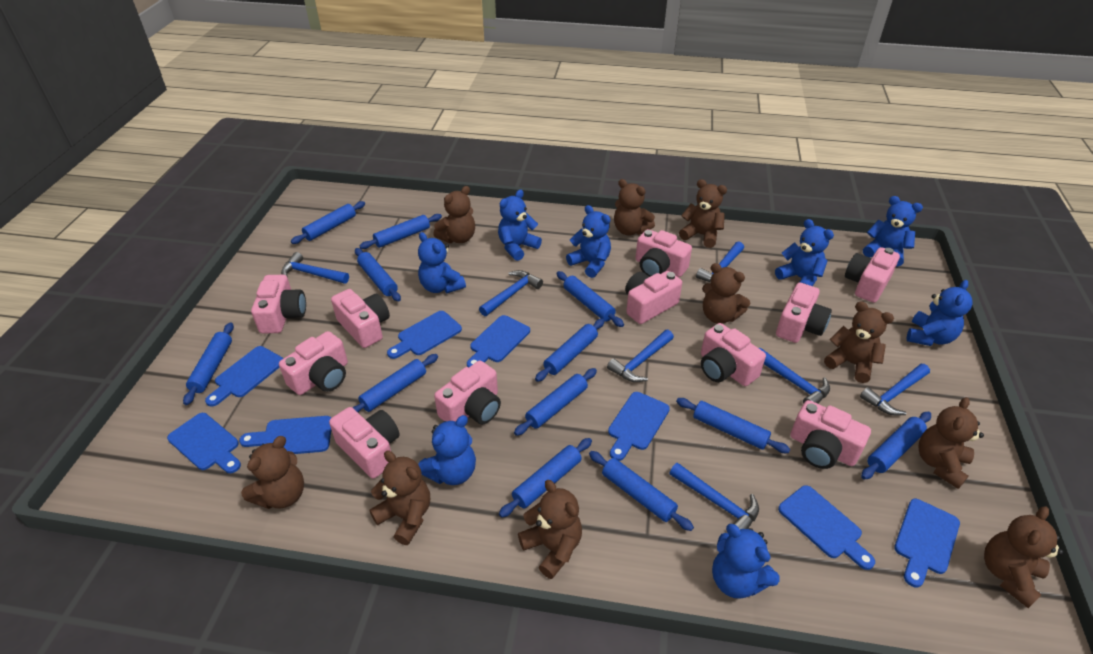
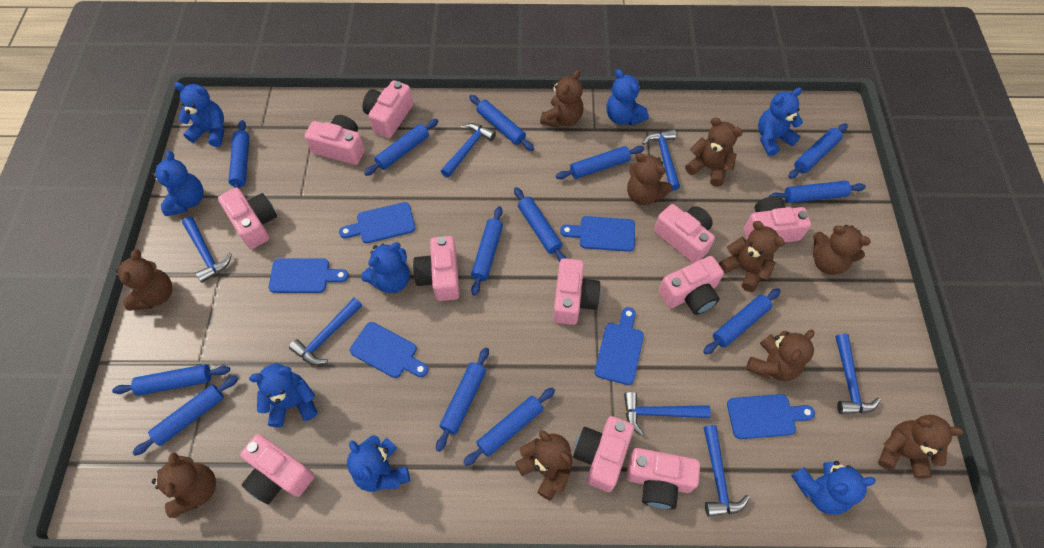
blue cutting board: 8 -> 6
blue rolling pin: 12 -> 13

